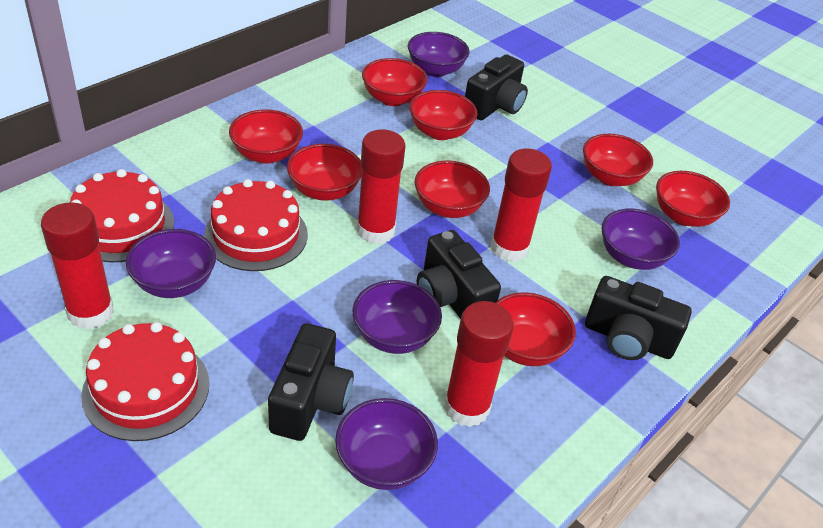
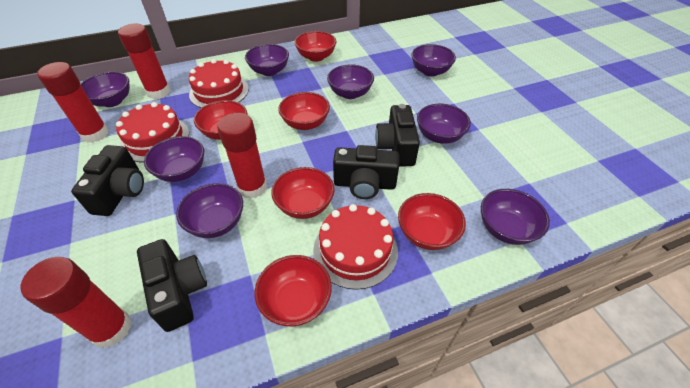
purple bowl: 5 -> 8
red bowl: 8 -> 6

